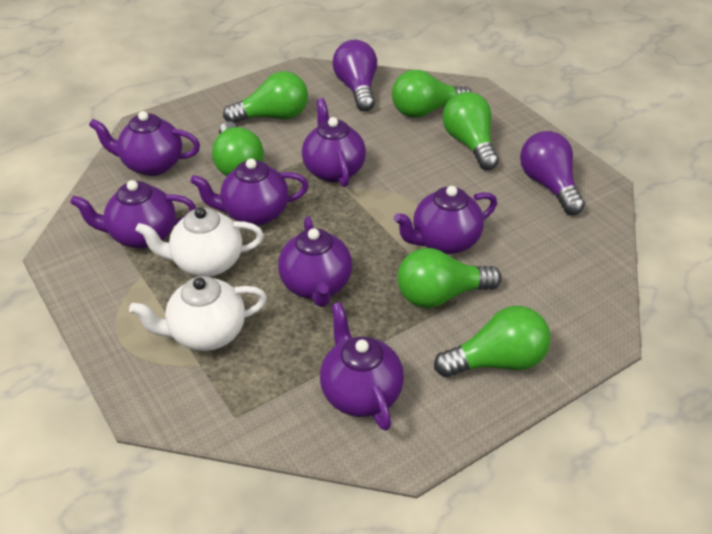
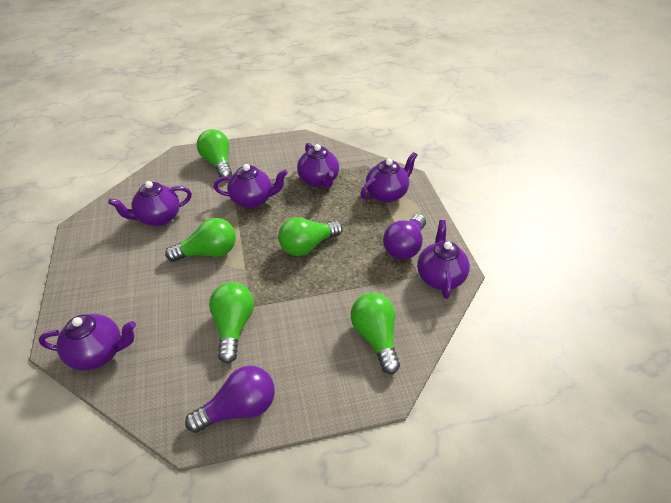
green light bulb: 6 -> 5
purple teapot: 7 -> 6
white teapot: 2 -> 0

